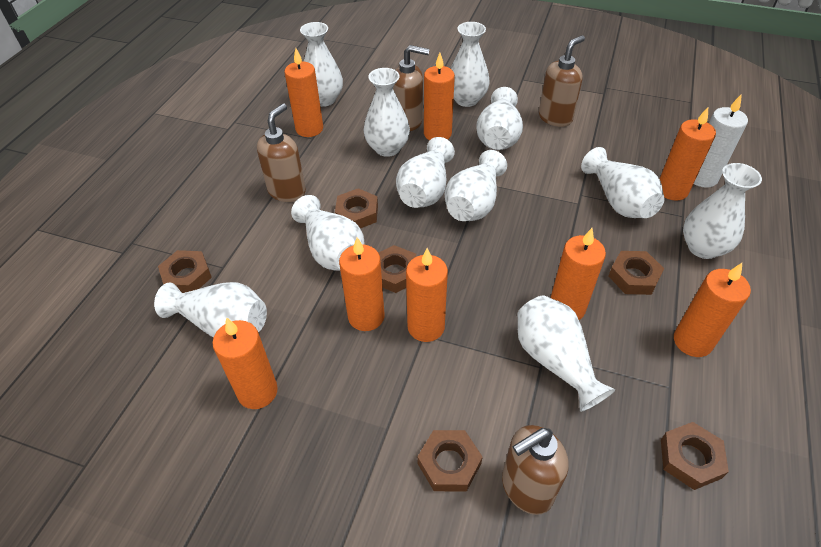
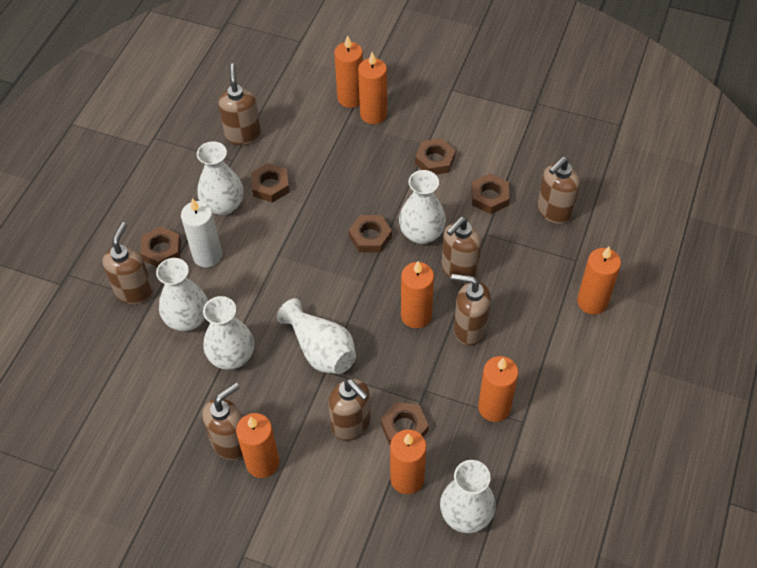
brown soap dispenser: 4 -> 7
orange candle: 8 -> 7
white vase: 11 -> 6

